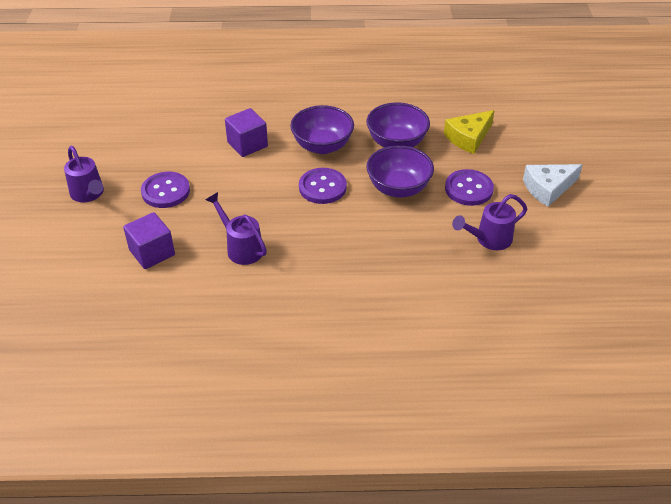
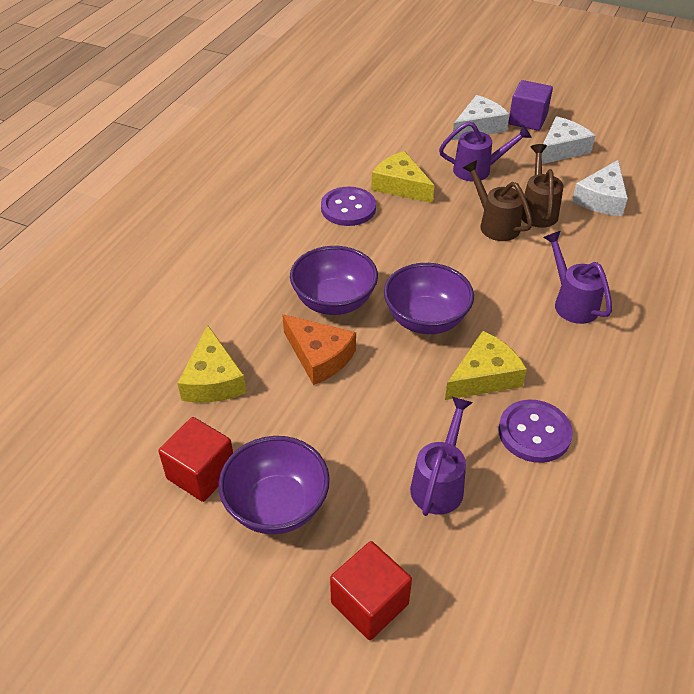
brown watering can: 0 -> 2
orange cheese: 0 -> 1
purple button: 3 -> 2
purple cube: 2 -> 1
red cube: 0 -> 2
white cheese: 1 -> 3
yellow cheese: 1 -> 3

